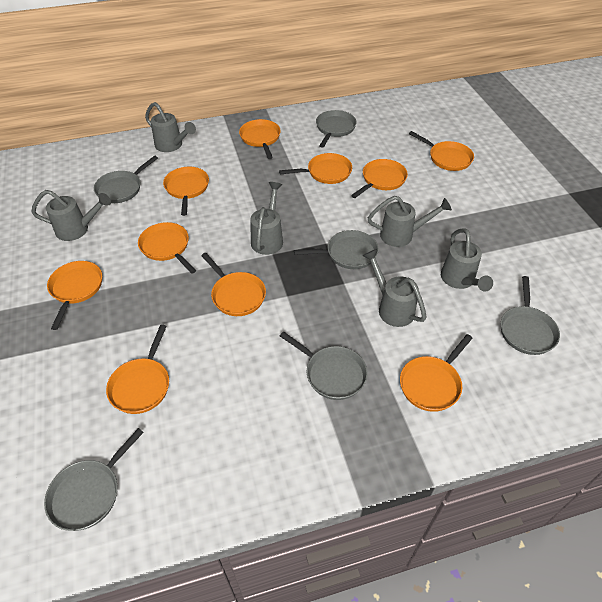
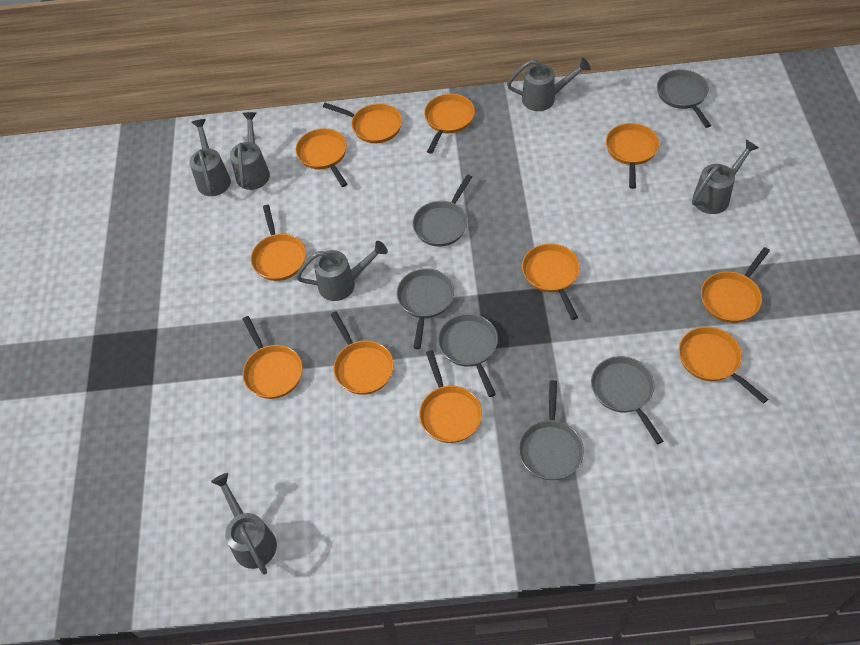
orange pan: 10 -> 11

